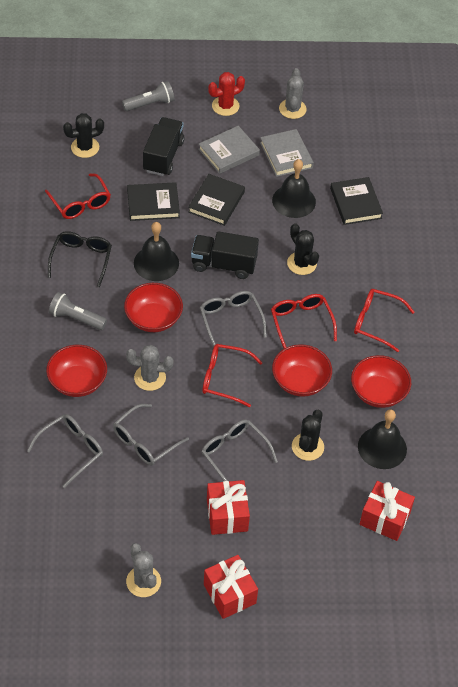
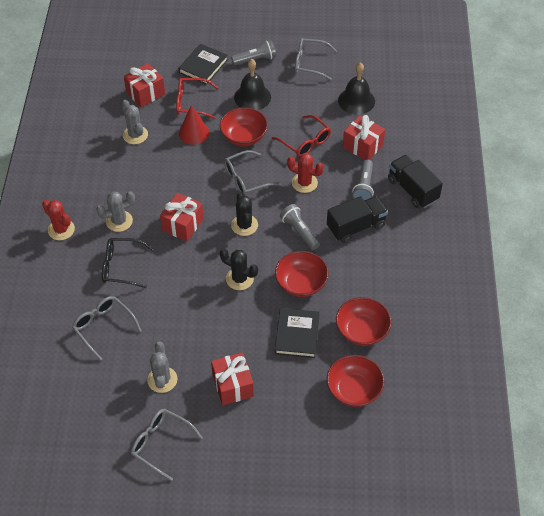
black bell: 3 -> 2
black book: 3 -> 2
black cactus: 3 -> 2
grey book: 2 -> 0
grey flashlight: 2 -> 3
red cactus: 1 -> 2
red cone: 0 -> 1
red gift: 3 -> 4
red glasses: 4 -> 2

